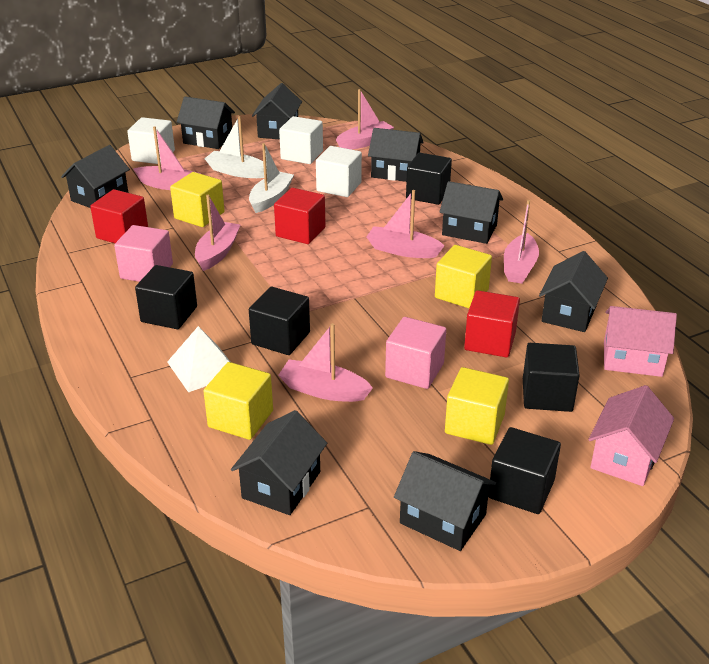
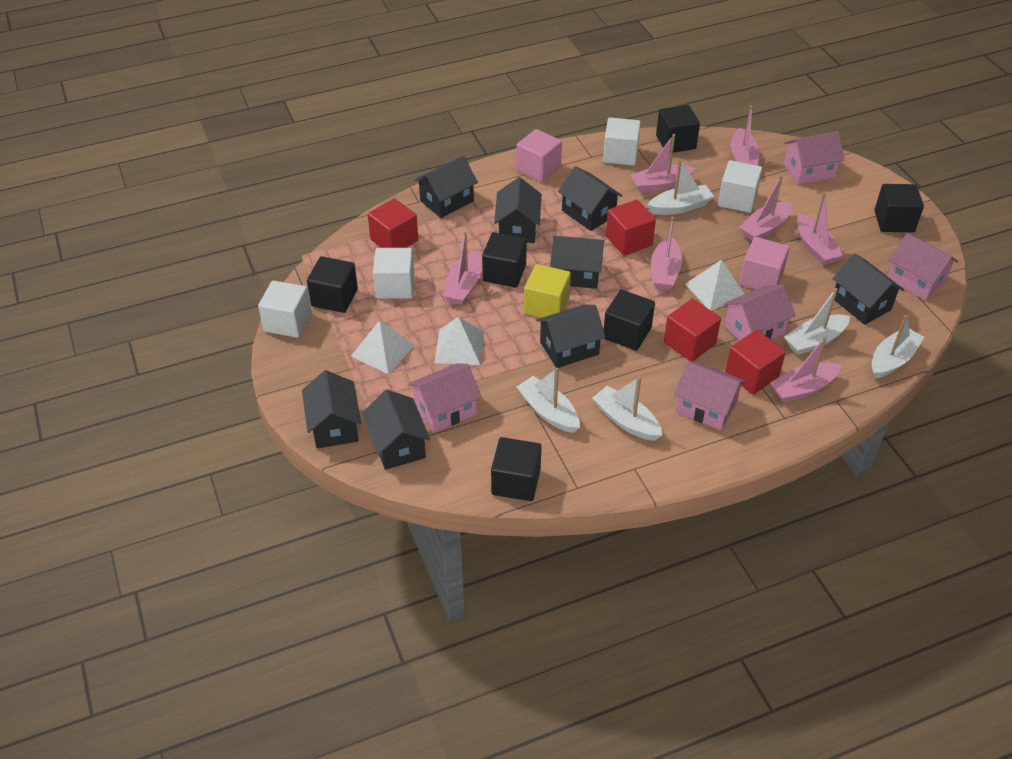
black cube: 5 -> 6
pink boat: 6 -> 7
pink house: 2 -> 5
red cube: 3 -> 4
white boat: 2 -> 5
white cube: 3 -> 4
white pyramid: 1 -> 3
yellow cube: 4 -> 1

